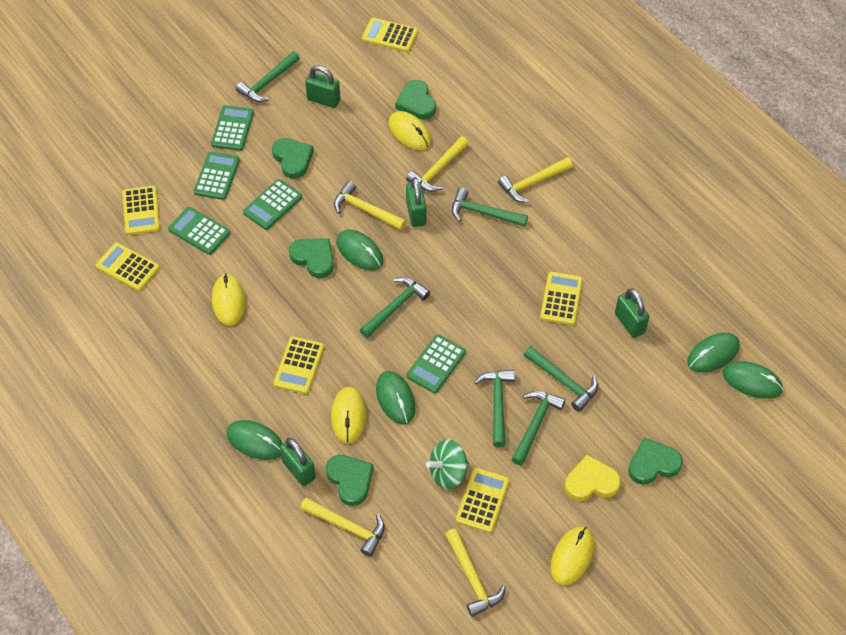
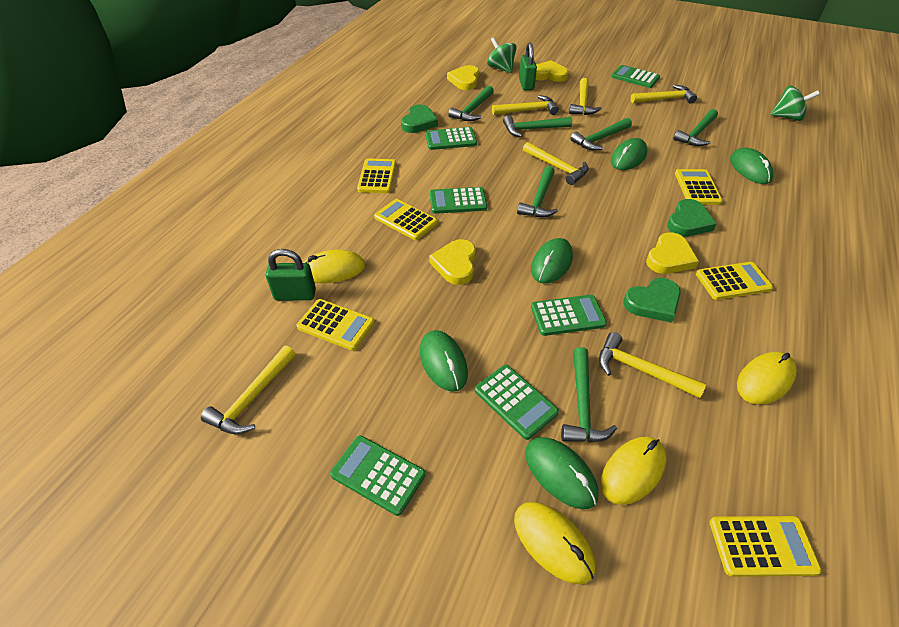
green calculator: 5 -> 6
green heart: 5 -> 3
green padlock: 4 -> 2
green spinning top: 1 -> 2
yellow hammer: 5 -> 6
yellow heart: 1 -> 4

